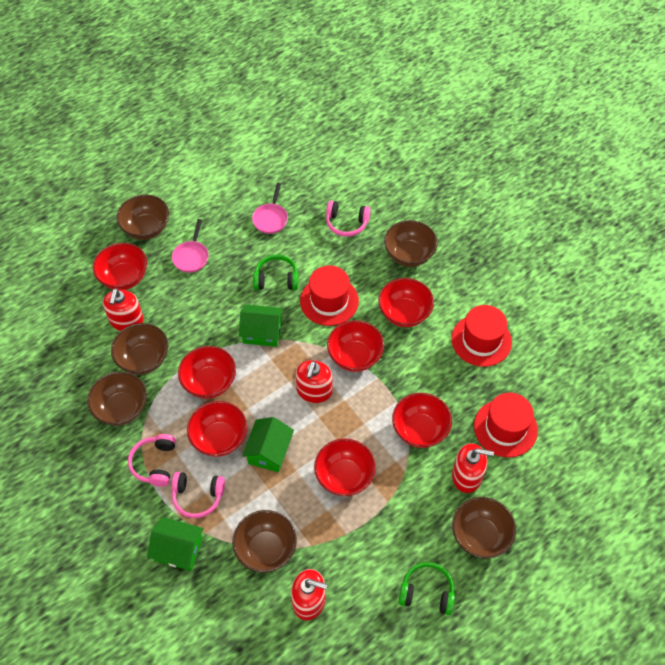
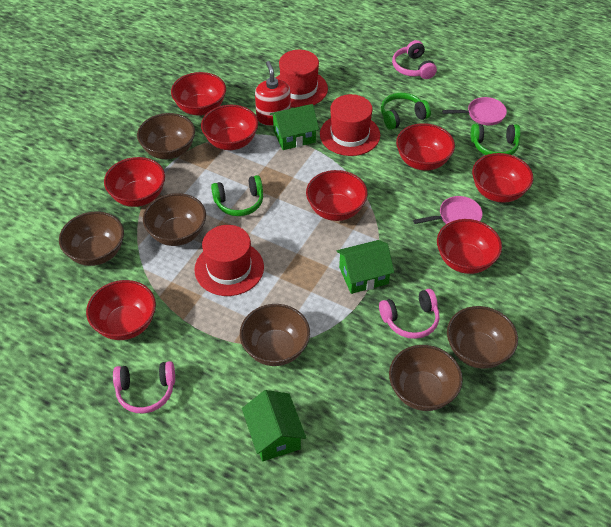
green headphones: 2 -> 3
red bowl: 7 -> 8
red soap dispenser: 4 -> 1

